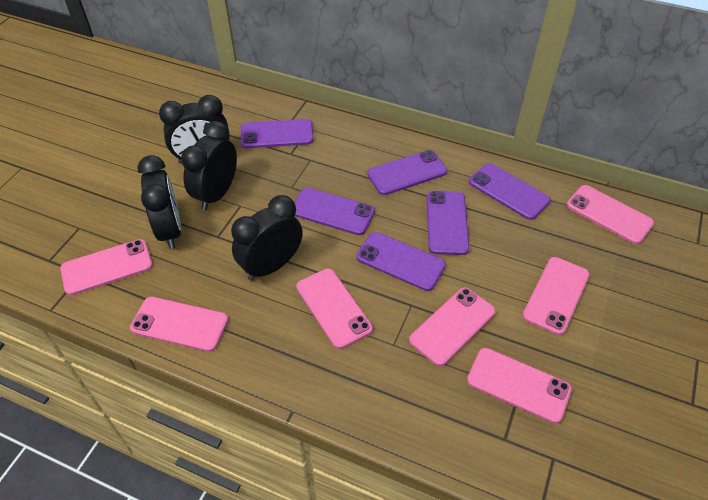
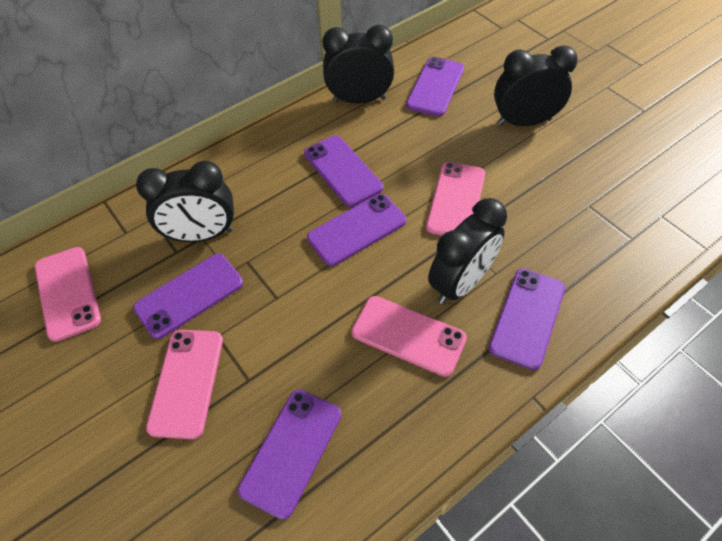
pink phone: 7 -> 4

